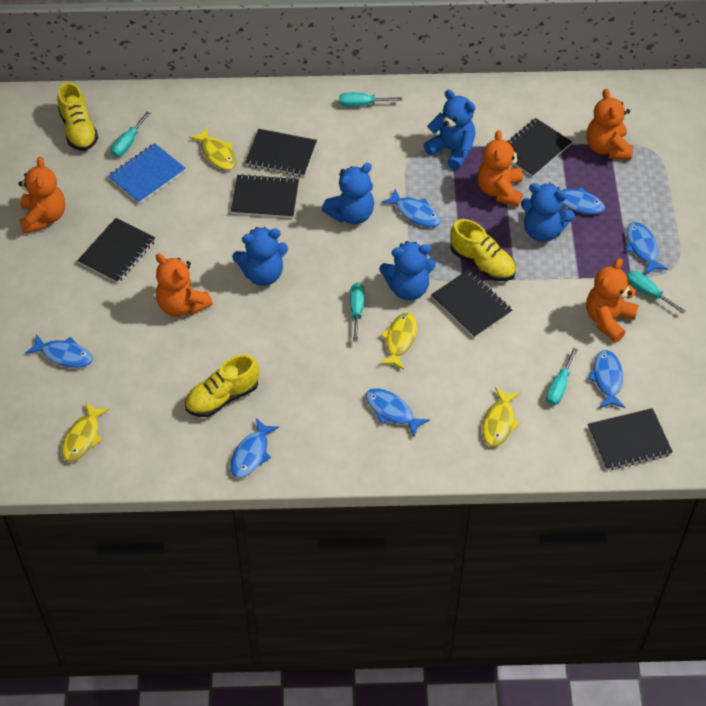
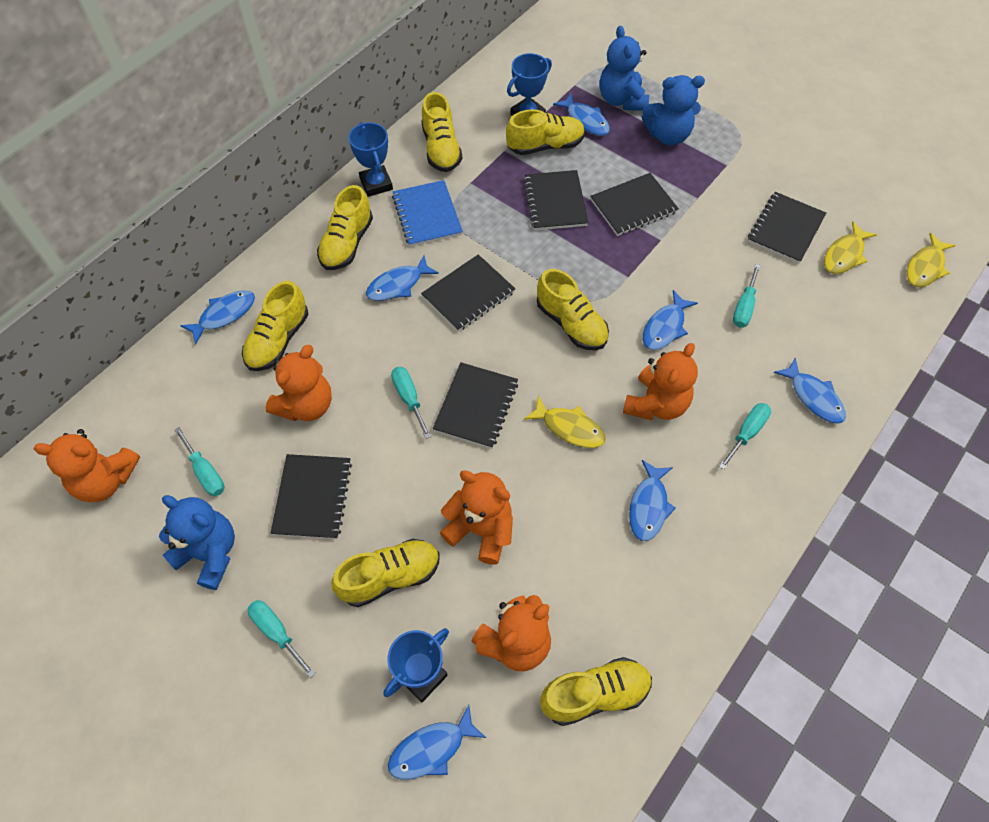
blue teddy bear: 5 -> 3
blue trophy: 0 -> 3
yellow fish: 4 -> 3
yellow shoe: 3 -> 7

